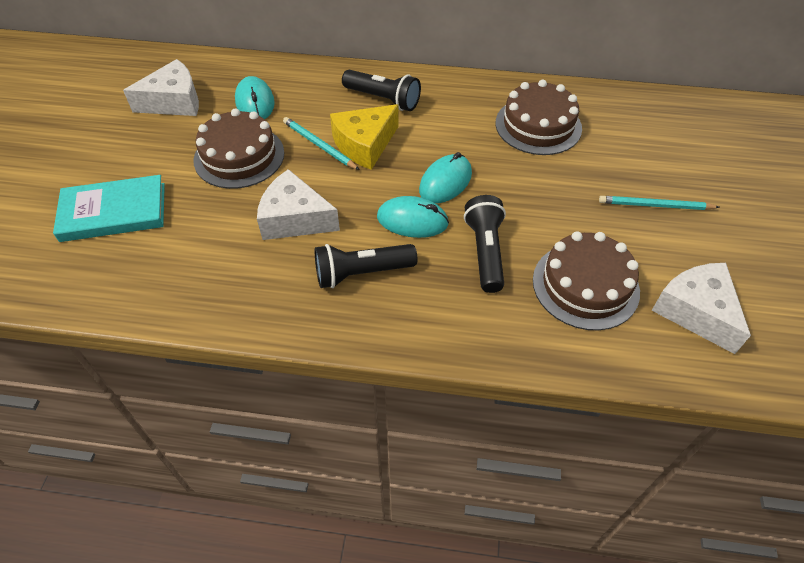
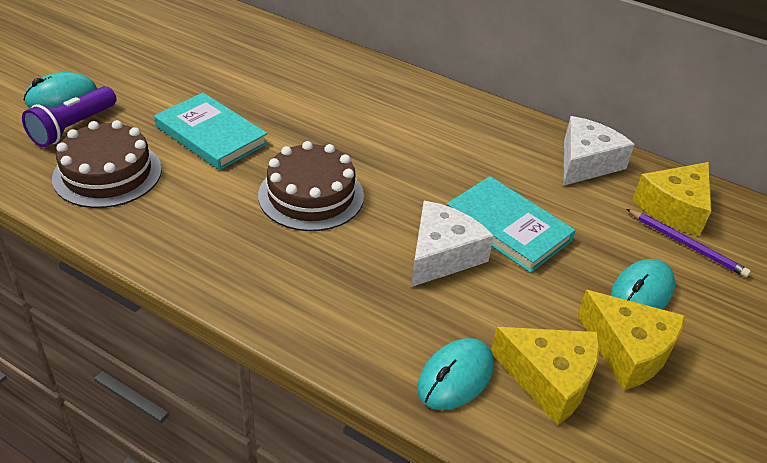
black flashlight: 3 -> 0
brown cake: 3 -> 2
purple flashlight: 0 -> 1
purple pencil: 0 -> 1
turquoise book: 1 -> 2
turquoise pencil: 2 -> 0
white cheese: 3 -> 2
yellow cheese: 1 -> 3

